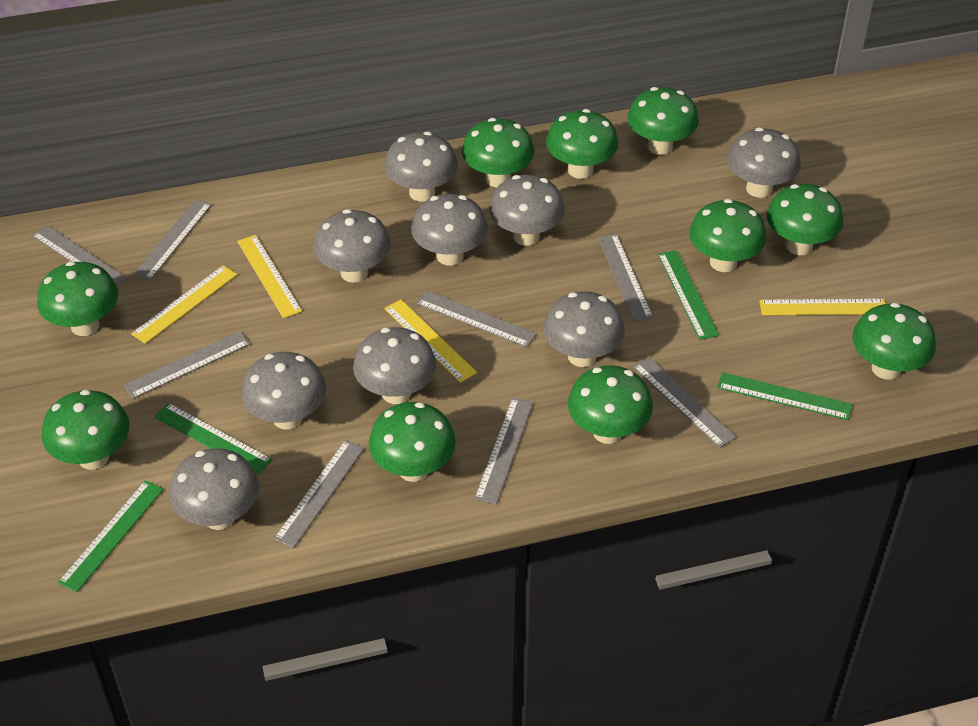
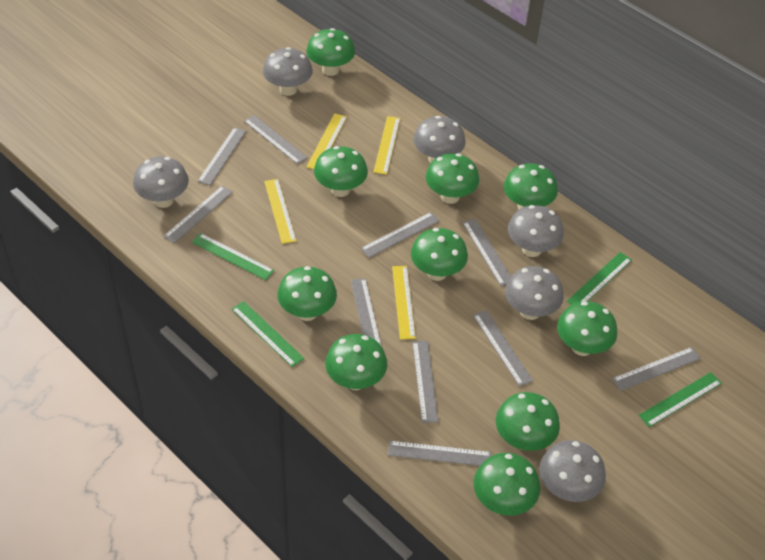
grey mushroom: 9 -> 6
grey ruler: 8 -> 10

